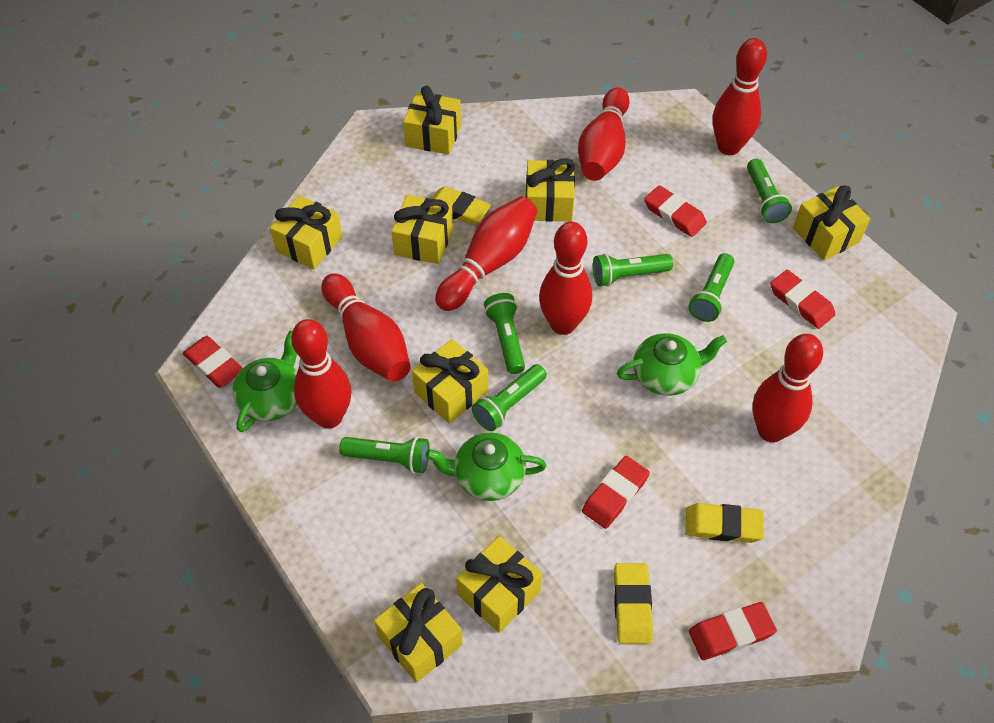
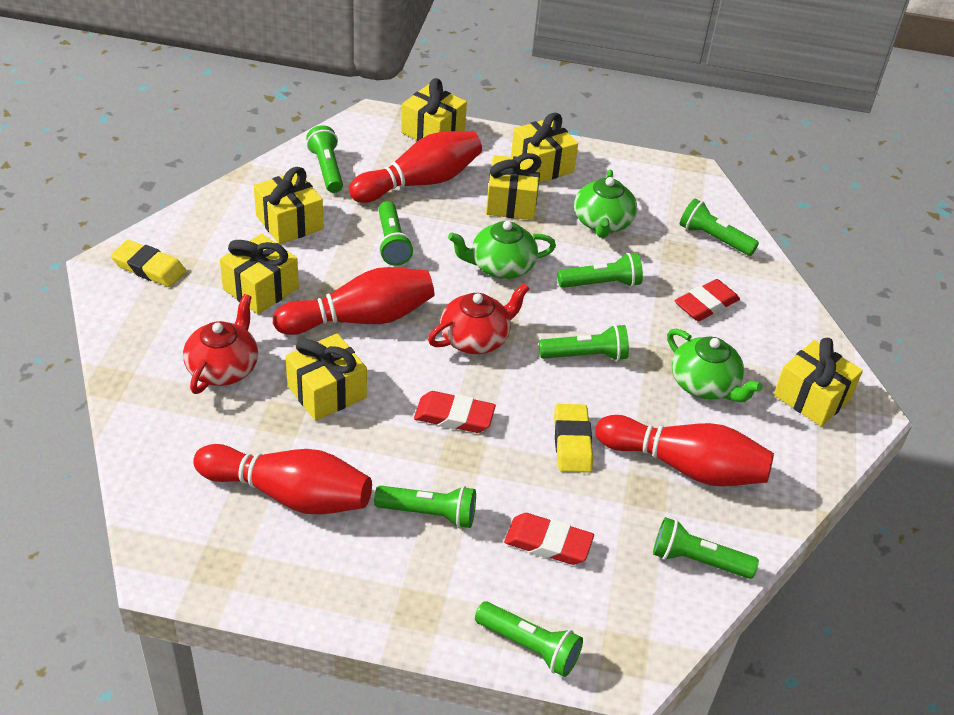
green flashlight: 6 -> 8
red bowling pin: 7 -> 4
red eraser: 5 -> 3
red teapot: 0 -> 2
yellow eraser: 3 -> 2
yellow gift: 8 -> 7

